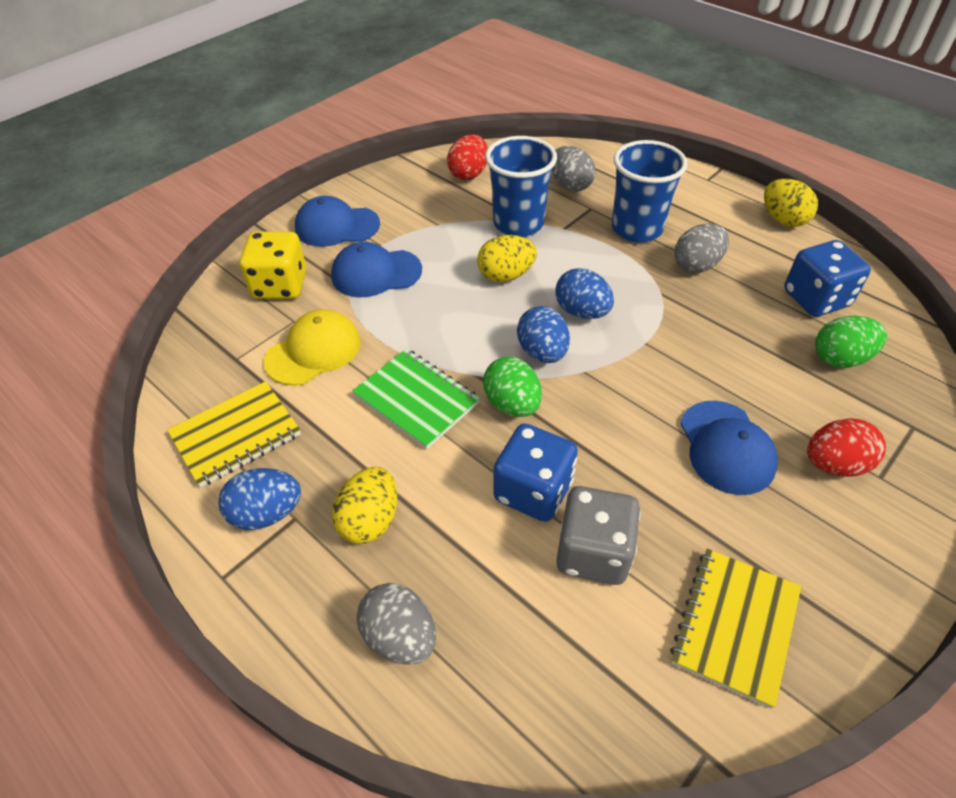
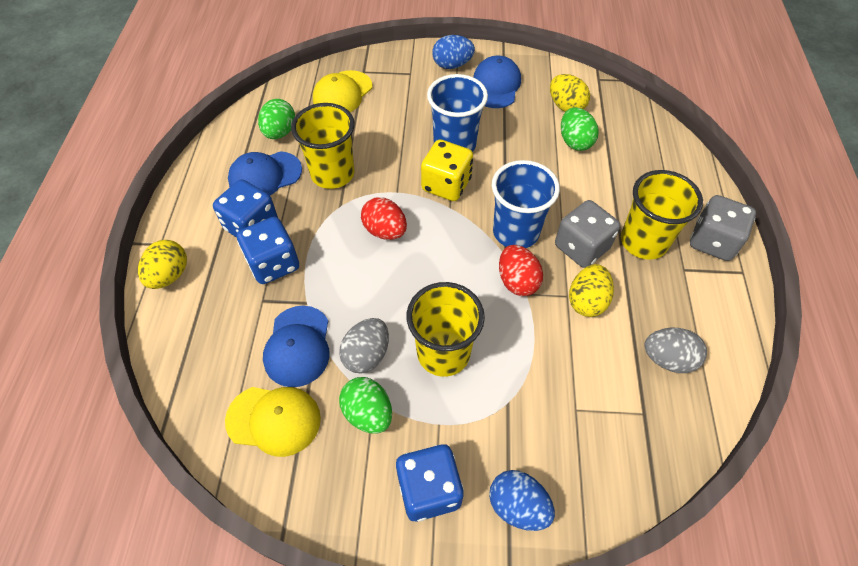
blue dice: 2 -> 3
blue egg: 3 -> 2
green egg: 2 -> 3
green notebook: 1 -> 0
grey dice: 1 -> 2
grey egg: 3 -> 2
yellow cap: 1 -> 2
yellow cup: 0 -> 3
yellow notebook: 2 -> 0

